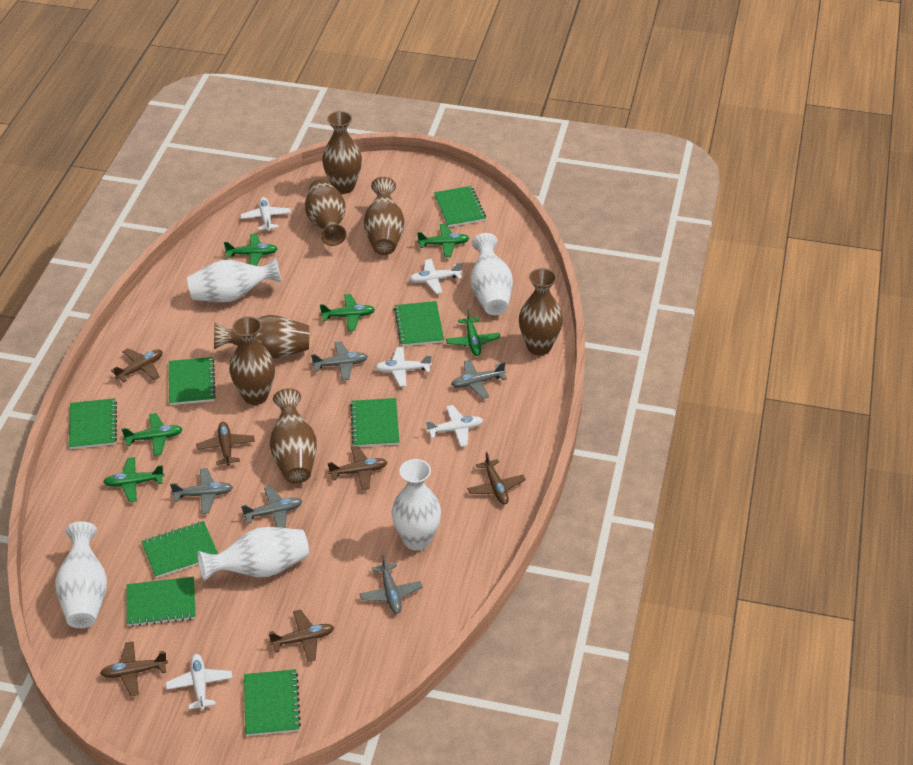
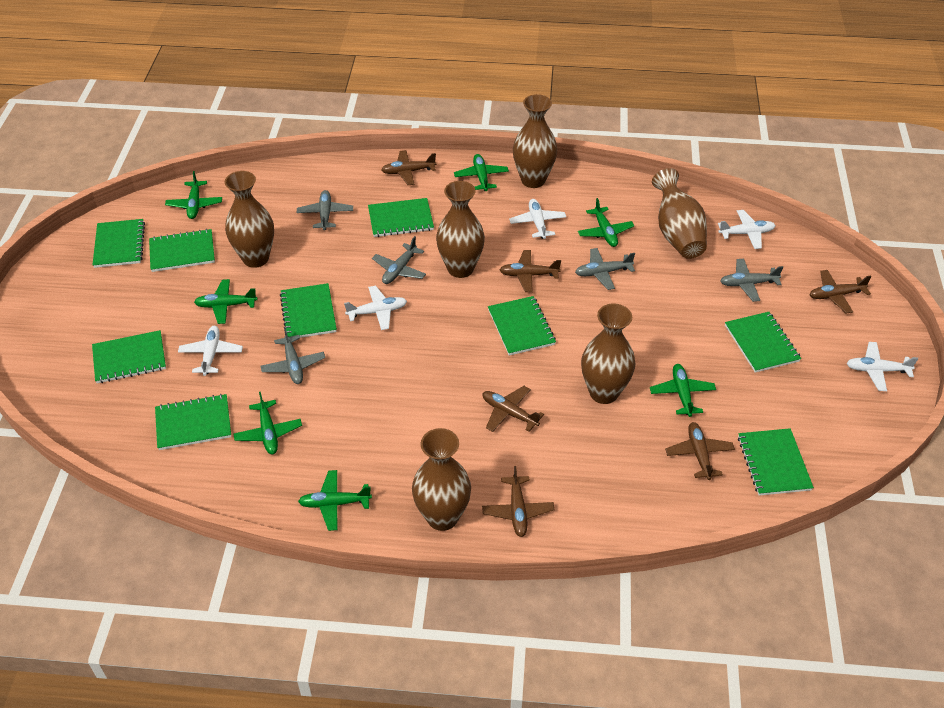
brown vase: 7 -> 6
green notebook: 8 -> 9
green plane: 6 -> 7
white vase: 5 -> 0

